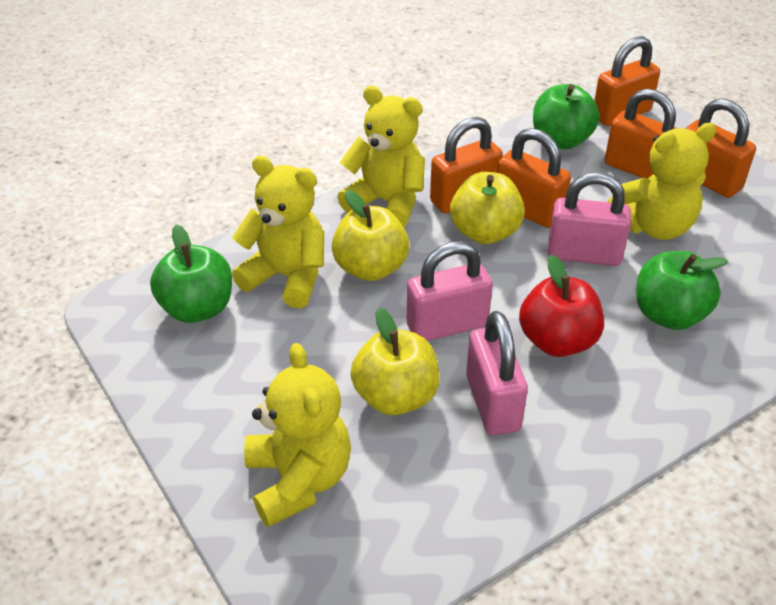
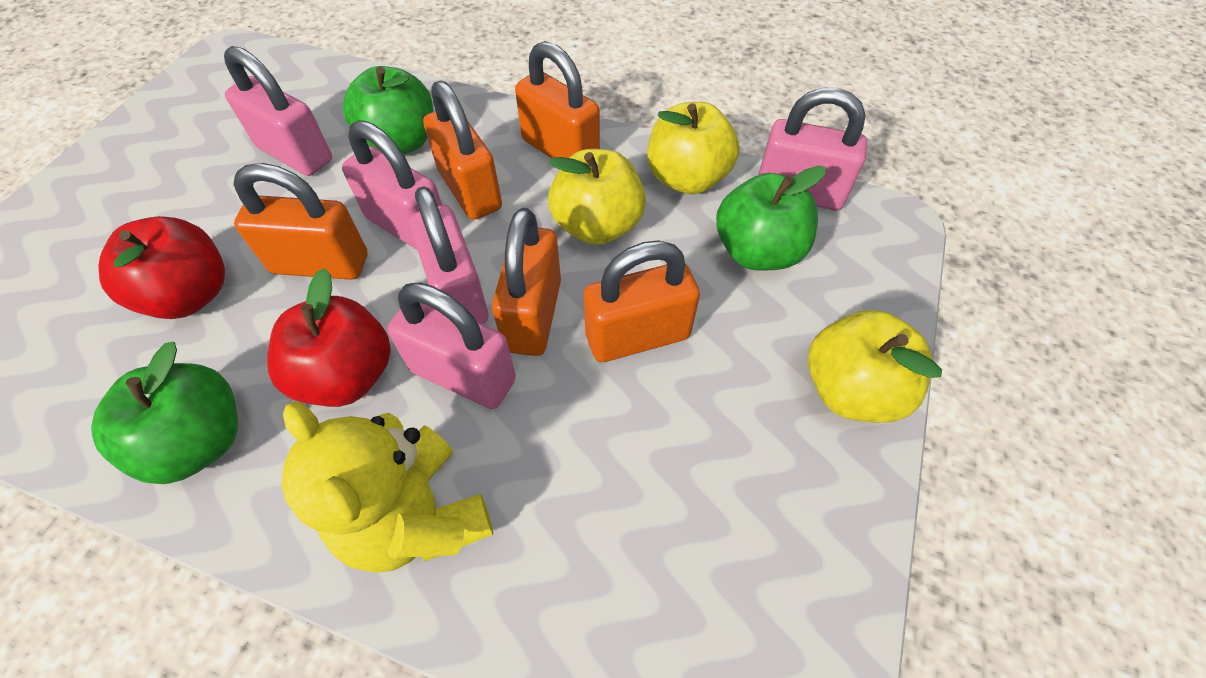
pink padlock: 3 -> 5
red apple: 1 -> 2
yellow teddy bear: 4 -> 1

